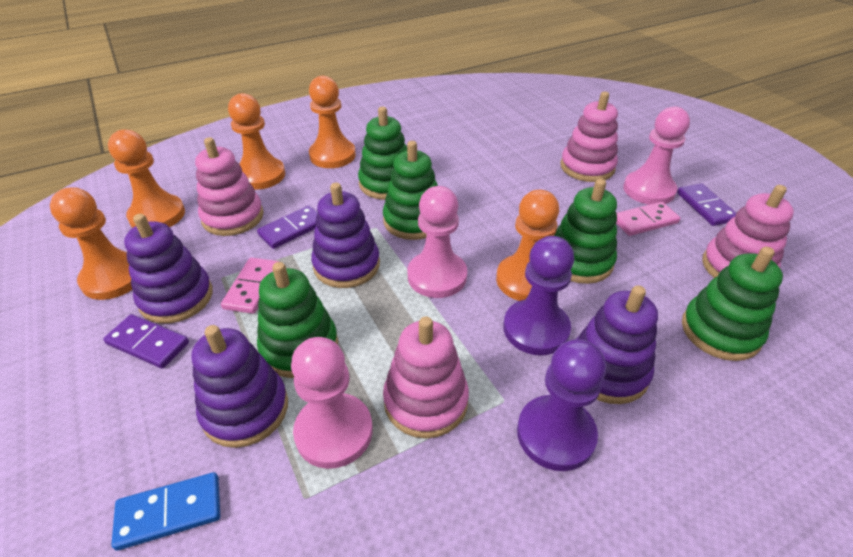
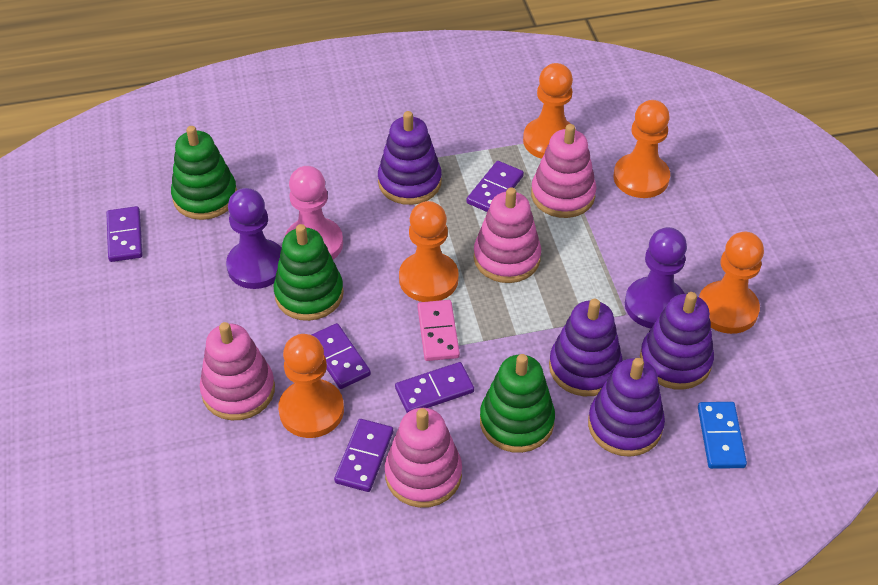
green stacking toy: 5 -> 3
pink domino: 2 -> 1
pink pawn: 3 -> 1
purple domino: 3 -> 5

